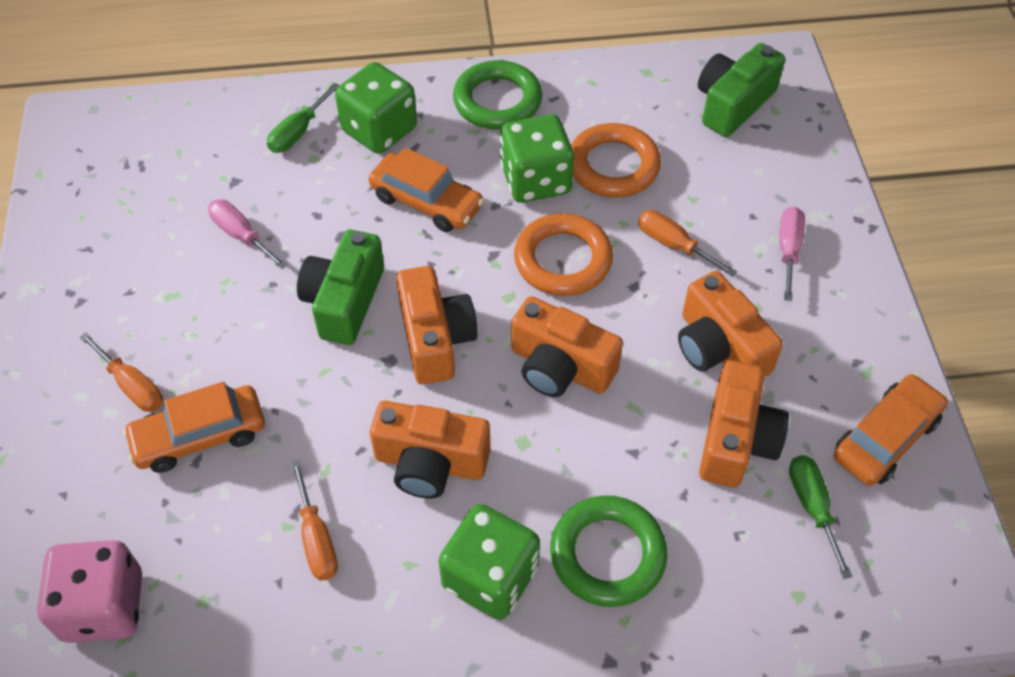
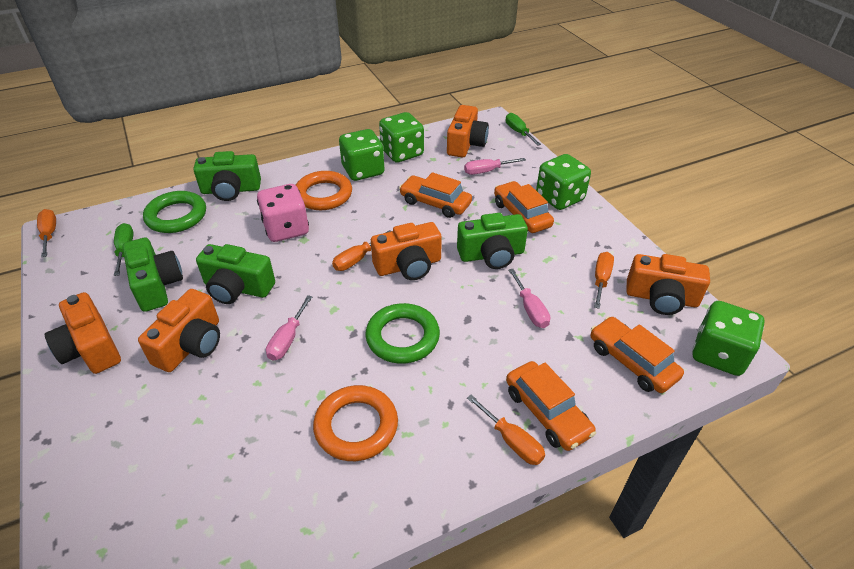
green camera: 2 -> 4
green dice: 3 -> 4
orange car: 3 -> 4
orange screwdriver: 3 -> 4
pink screwdriver: 2 -> 3

